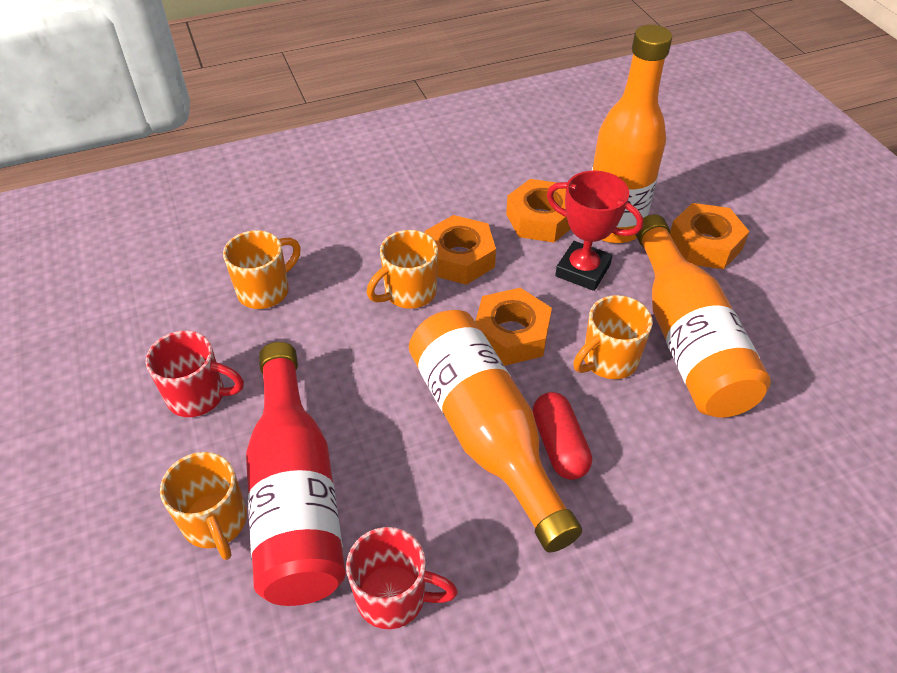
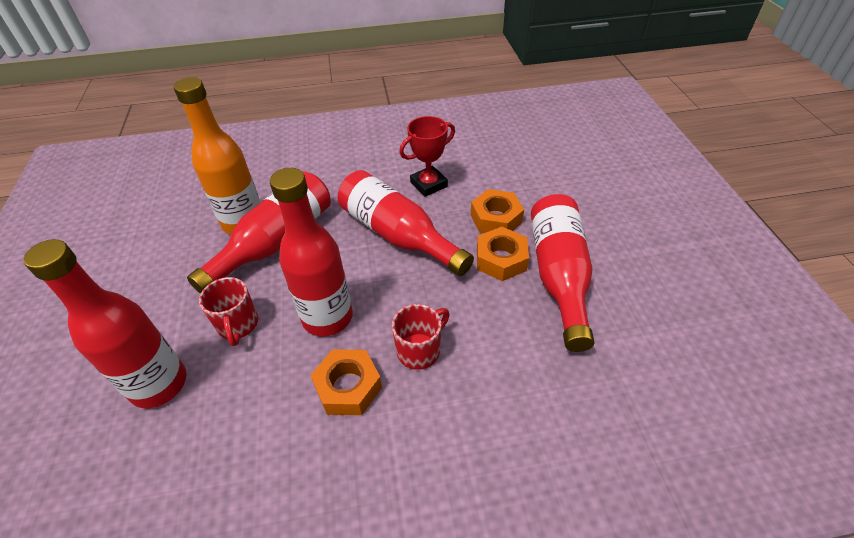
orange bottle: 3 -> 1
orange mug: 4 -> 0
orange nut: 4 -> 3
red bottle: 1 -> 5
red capsule: 1 -> 0

